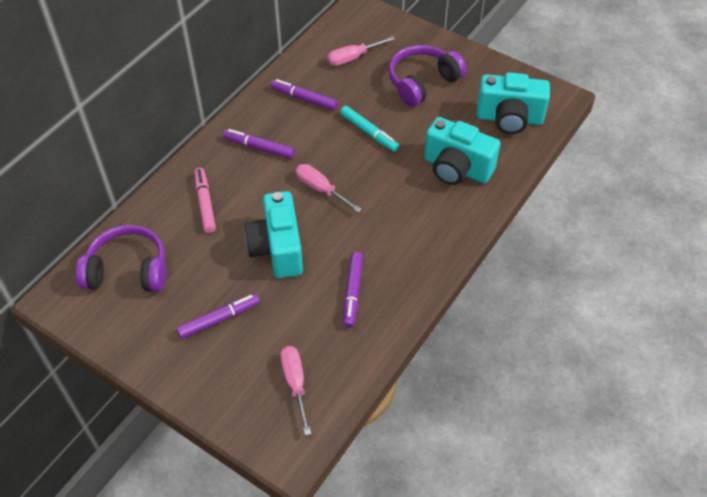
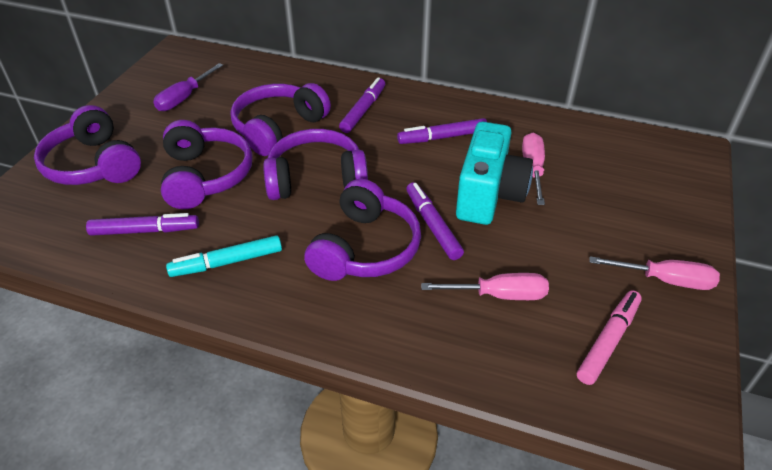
purple headphones: 2 -> 5
purple screwdriver: 0 -> 1
turquoise camera: 3 -> 1

